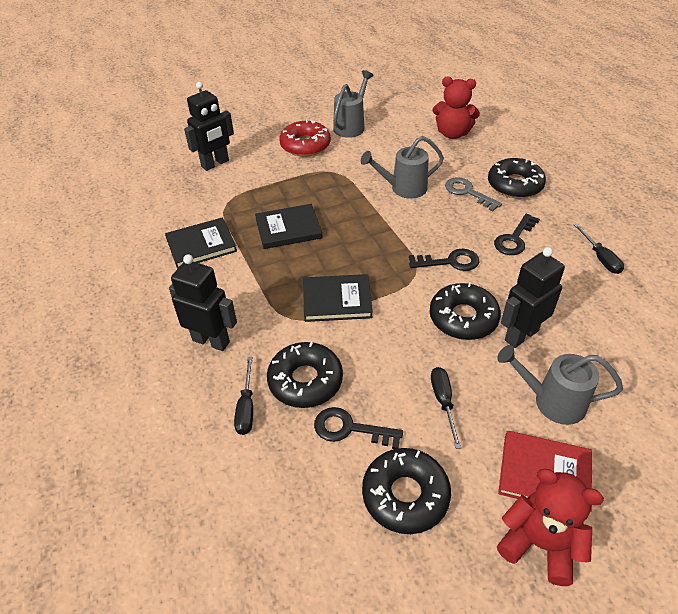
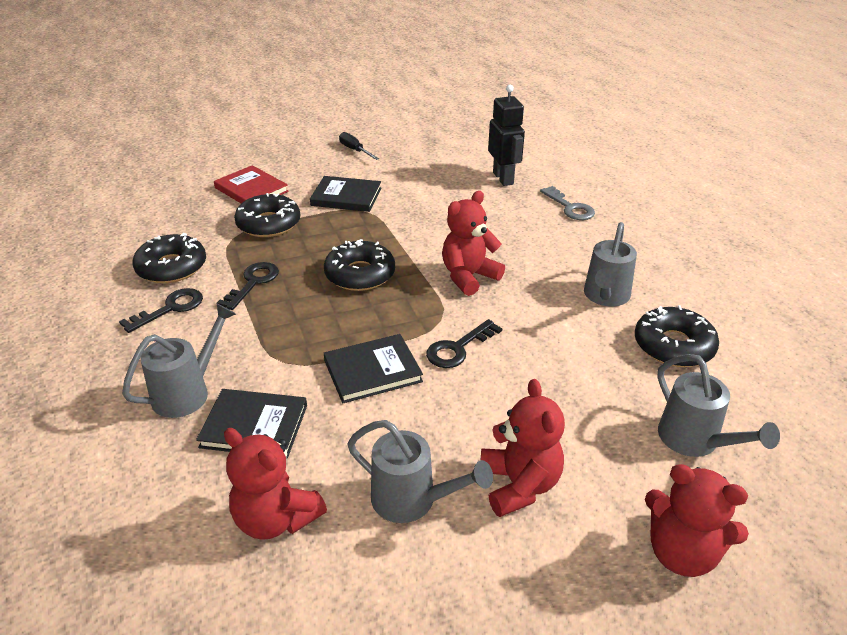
black robot: 3 -> 1
black screwdriver: 3 -> 1
grey watering can: 3 -> 4
red donut: 1 -> 0
red teddy bear: 2 -> 4

